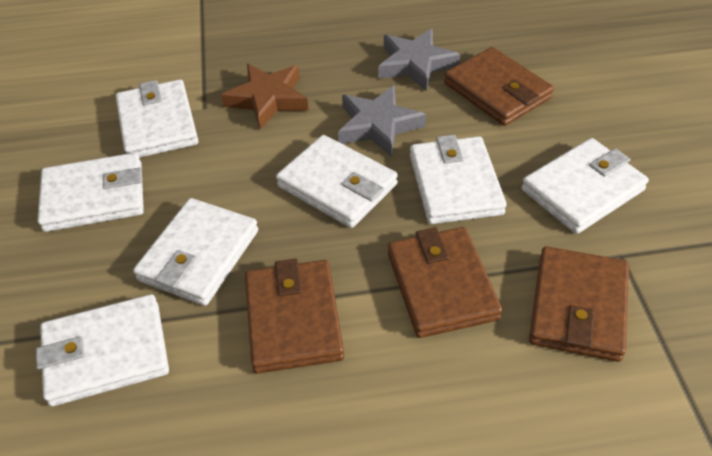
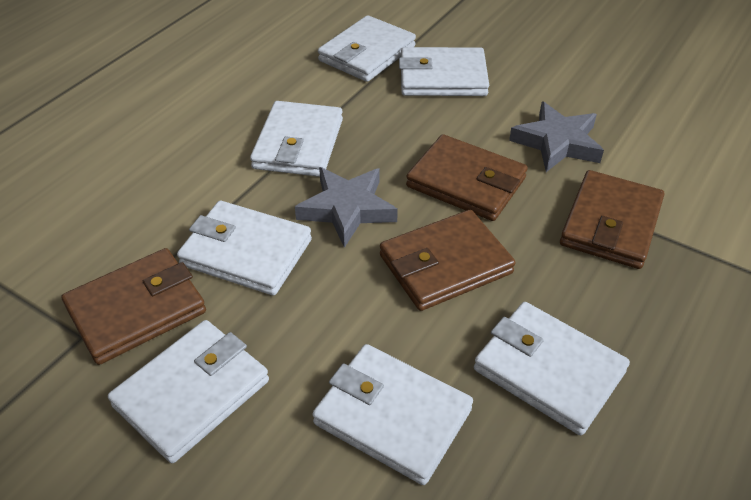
brown star: 1 -> 0

